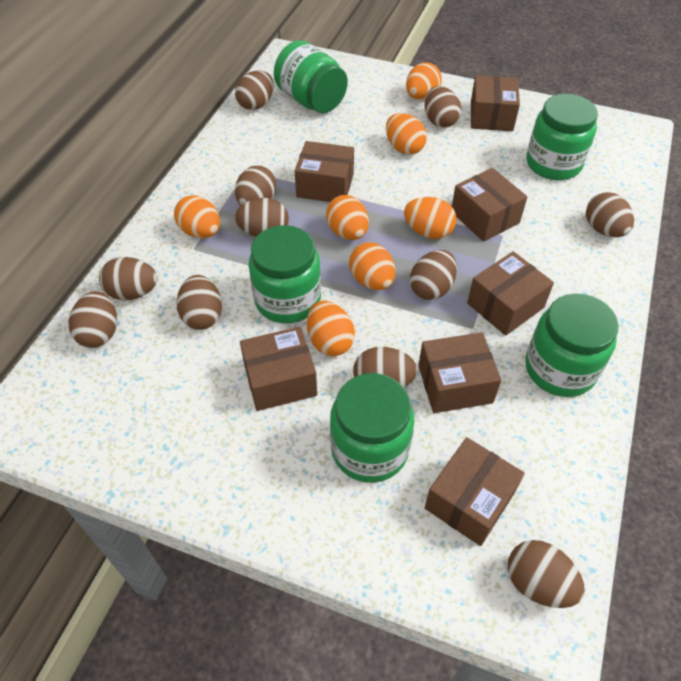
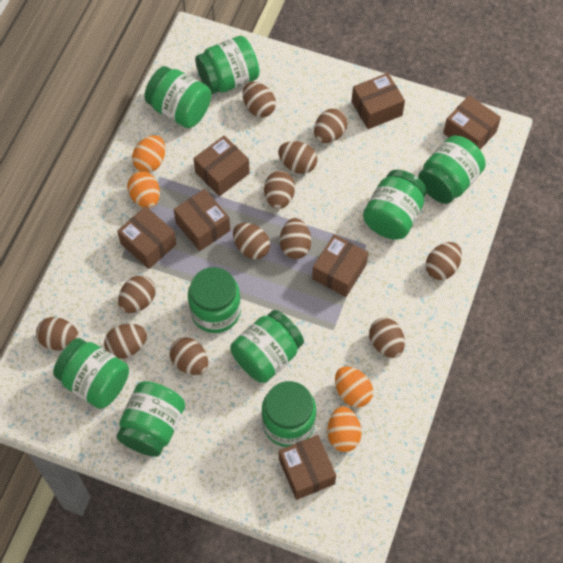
brown egg: 11 -> 12
green jar: 5 -> 9
orange egg: 7 -> 4

